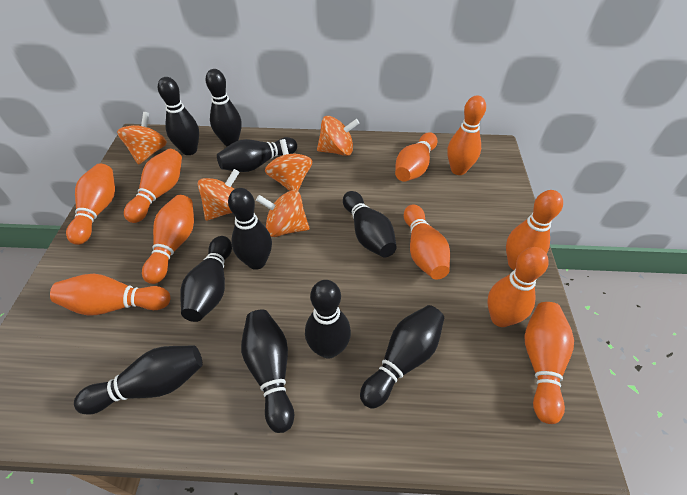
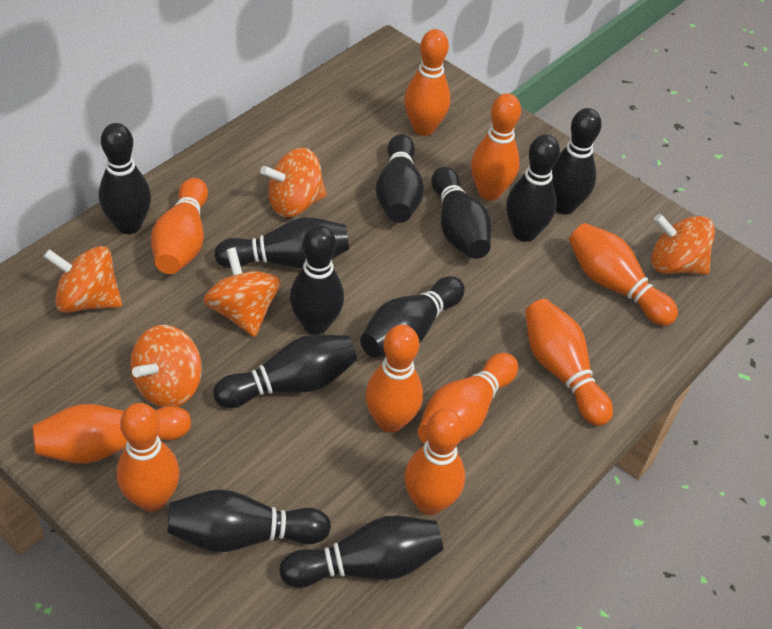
black bowling pin: 10 -> 11

